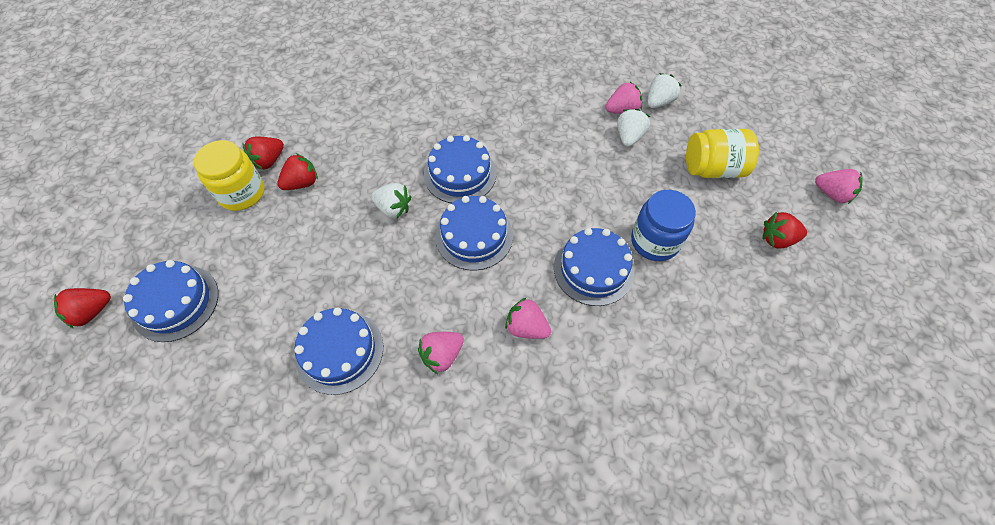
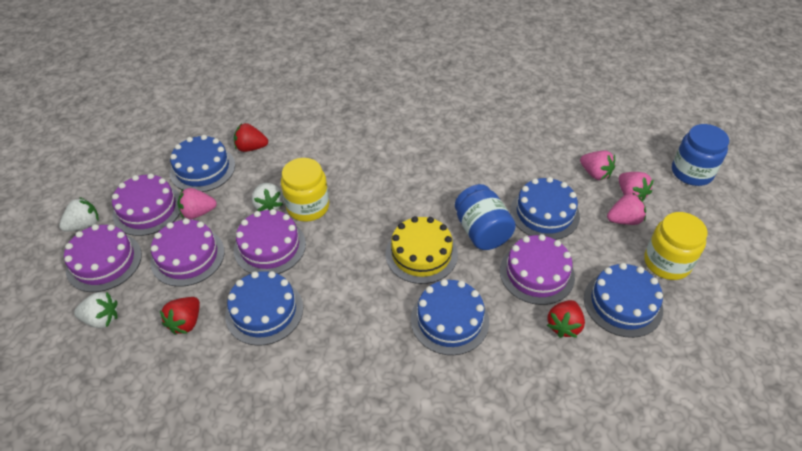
blue jar: 1 -> 2
purple cake: 0 -> 5
red strawberry: 4 -> 3
yellow cake: 0 -> 1

